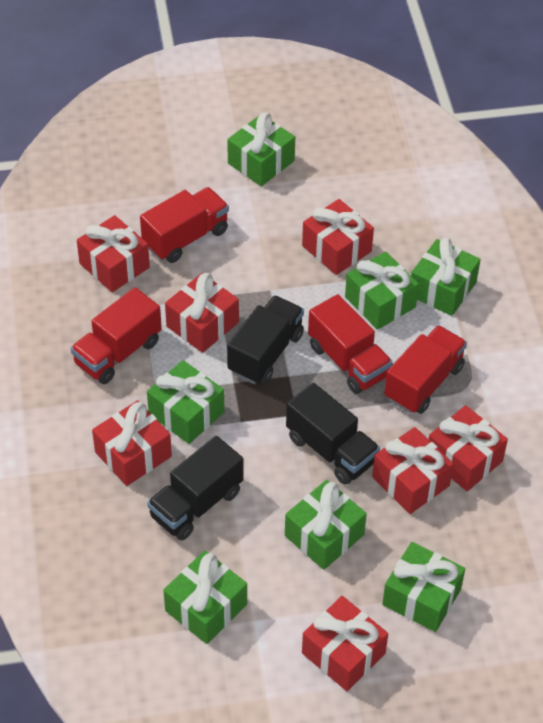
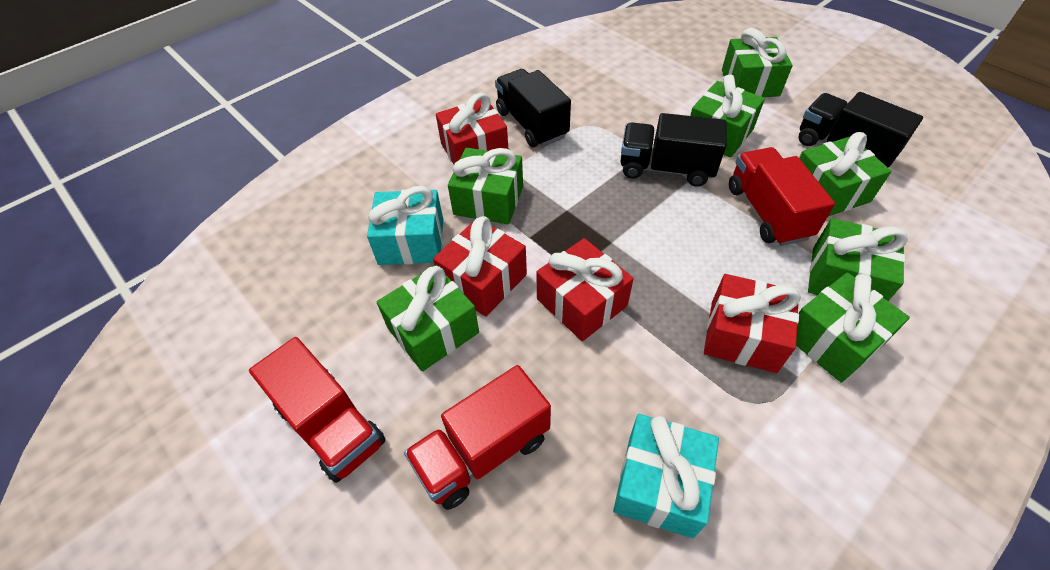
red gift: 7 -> 4
red truck: 4 -> 3
turquoise gift: 0 -> 2

